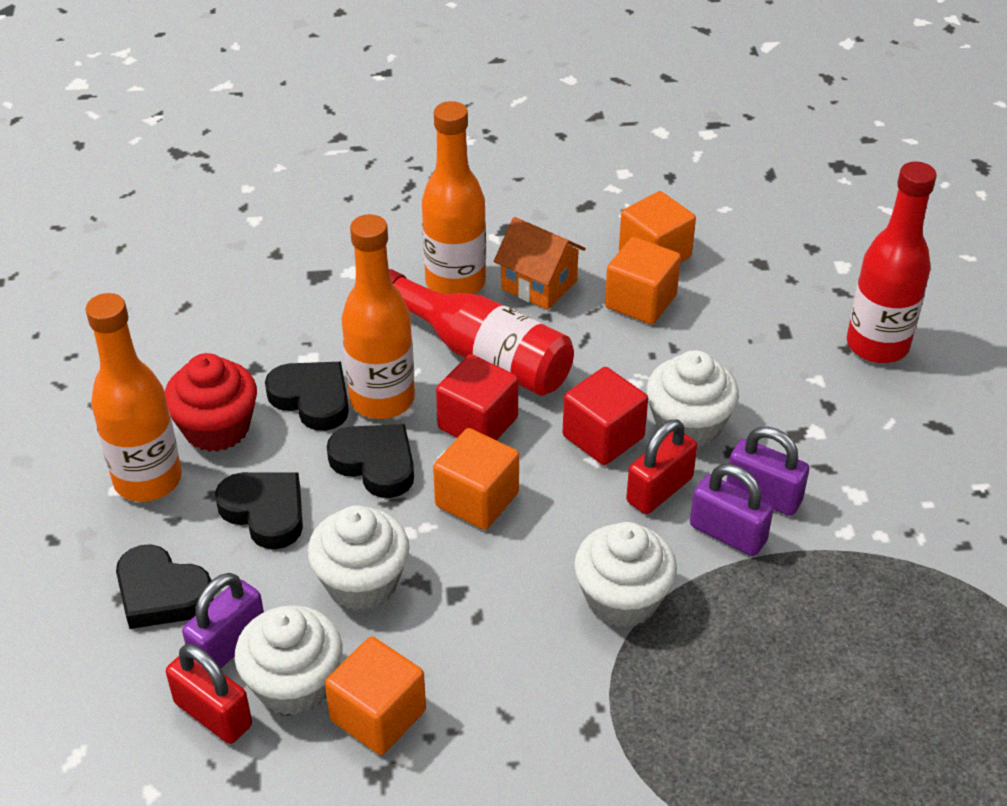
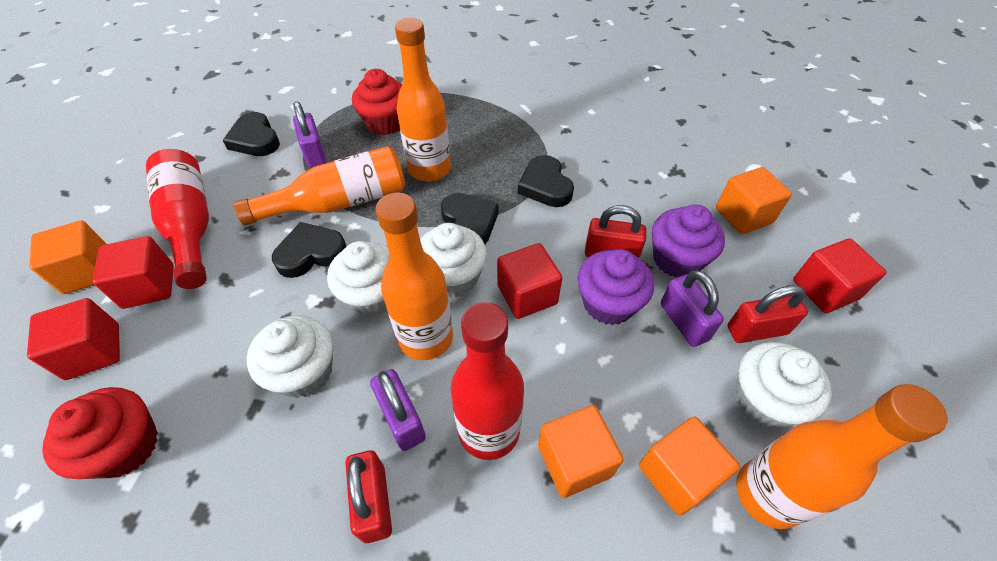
orange bottle: 3 -> 4
orange house: 1 -> 0
purple cupcake: 0 -> 2
red cube: 2 -> 4
red cupcake: 1 -> 2
red padlock: 2 -> 3

